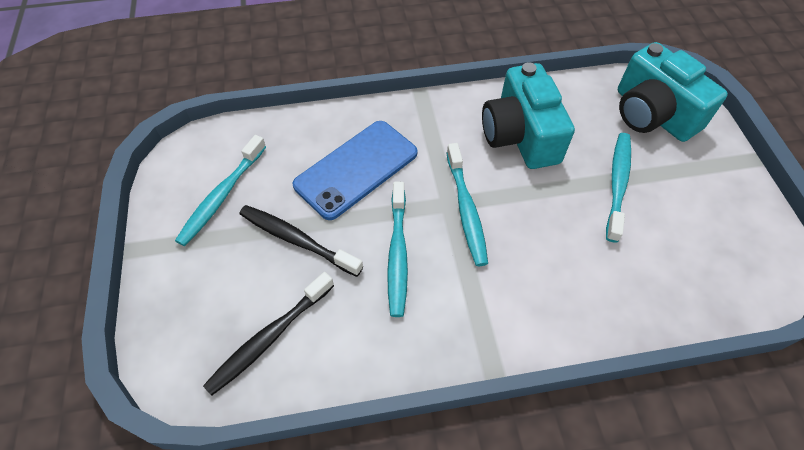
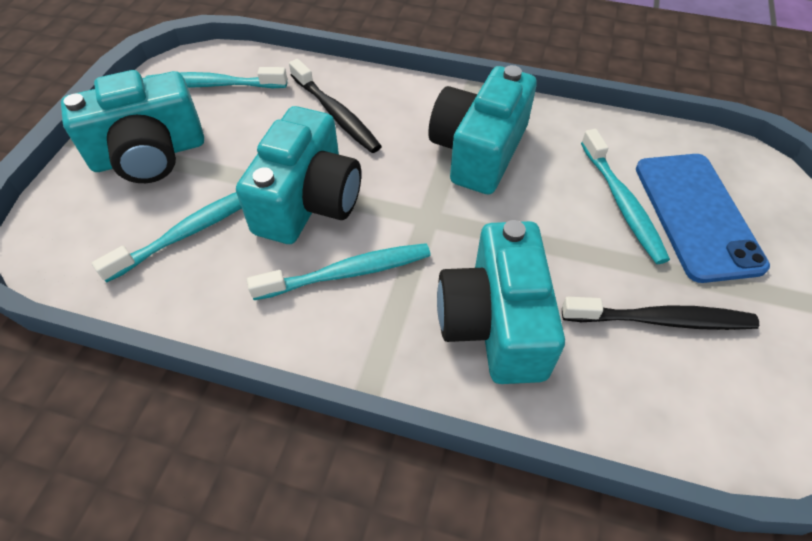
turquoise camera: 2 -> 4

